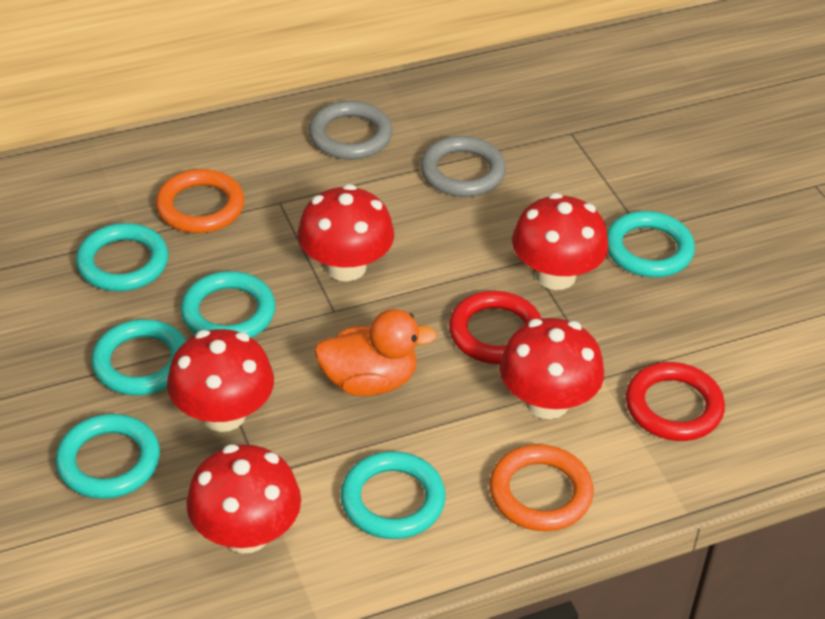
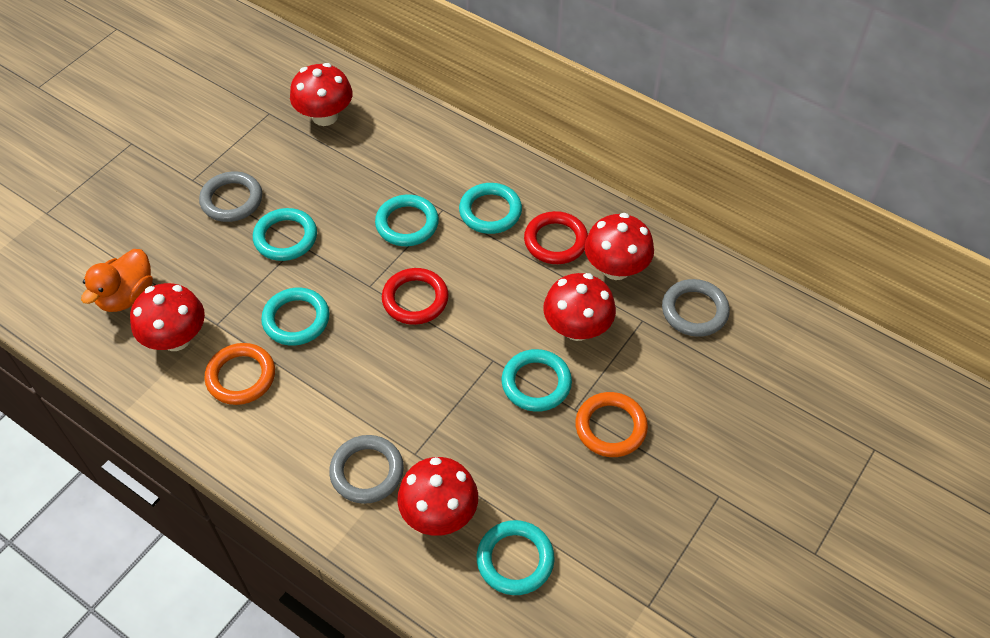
grey ring: 2 -> 3

